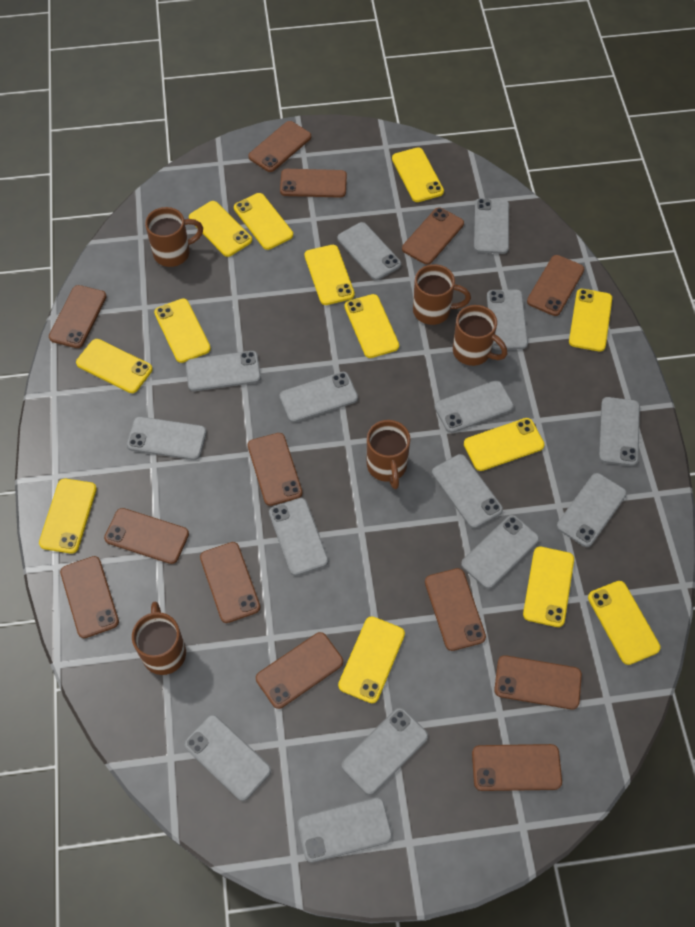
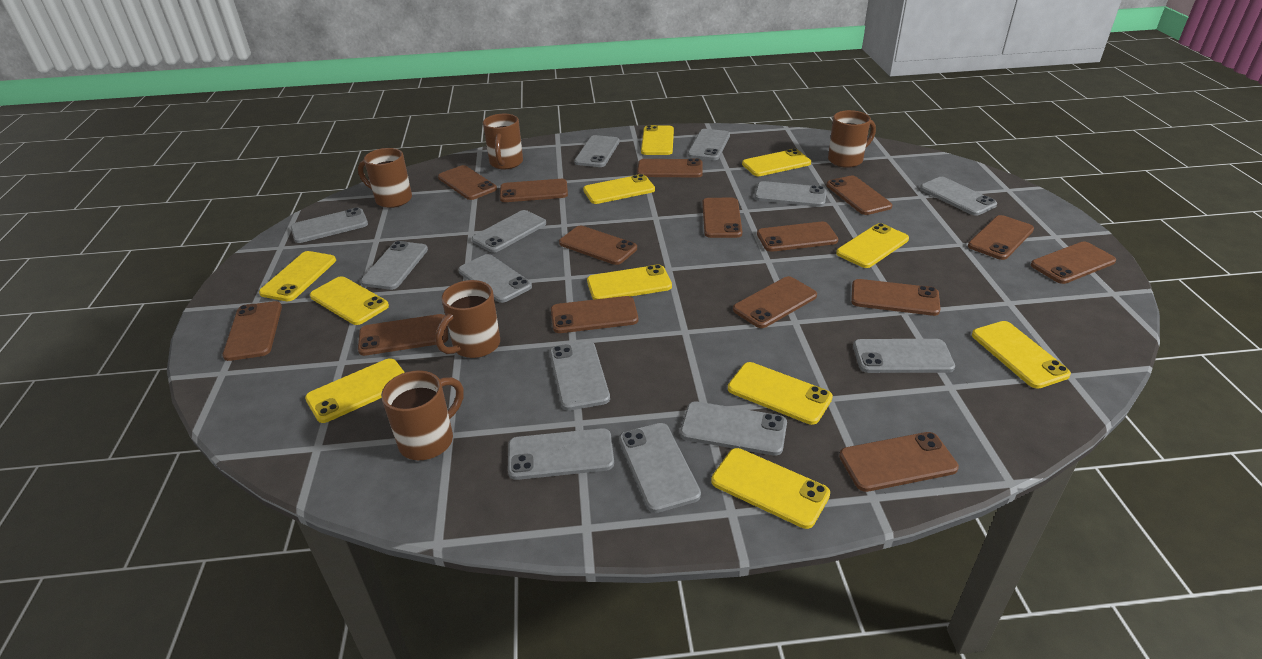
brown phone: 13 -> 15
grey phone: 15 -> 13
yellow phone: 13 -> 11

